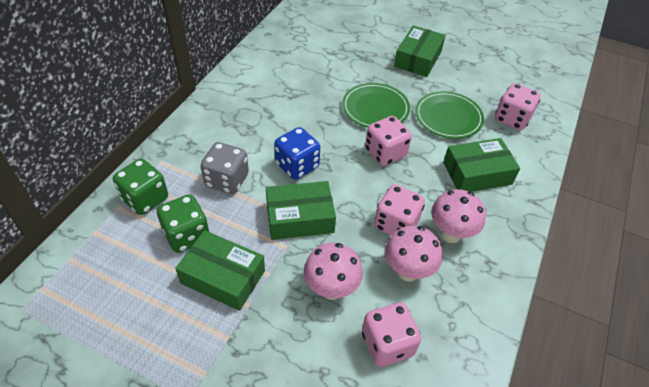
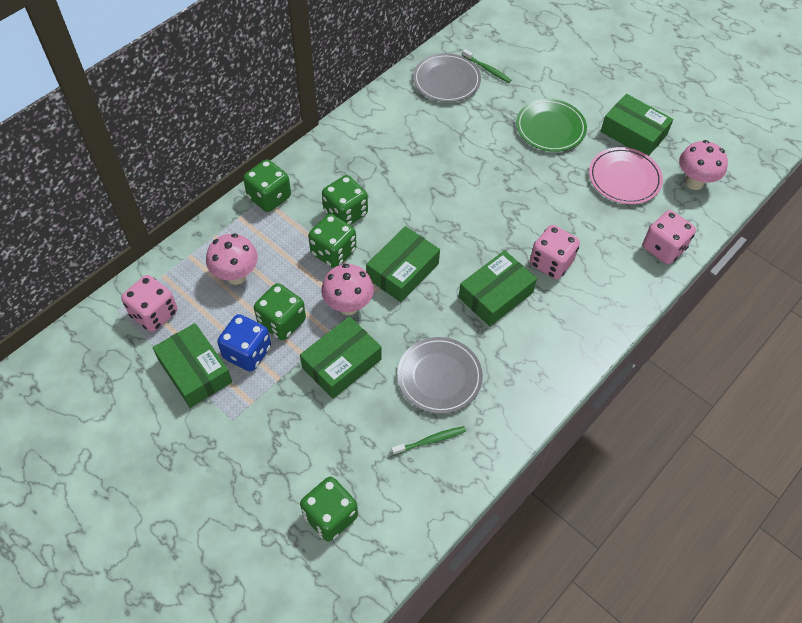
green box: 4 -> 5
green dice: 2 -> 5
green plate: 2 -> 1
green toothbrush: 0 -> 2
grey dice: 1 -> 0
grey plate: 0 -> 2
pink dice: 4 -> 3
pink plate: 0 -> 1

